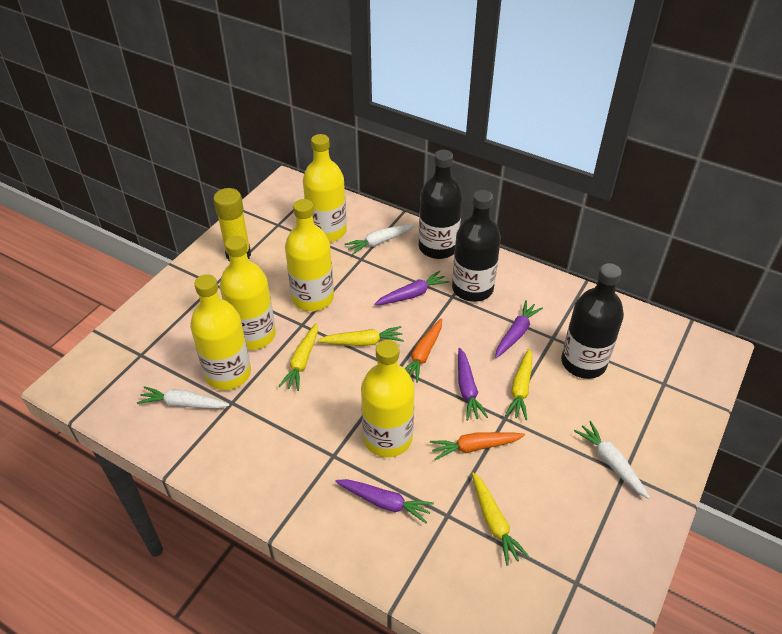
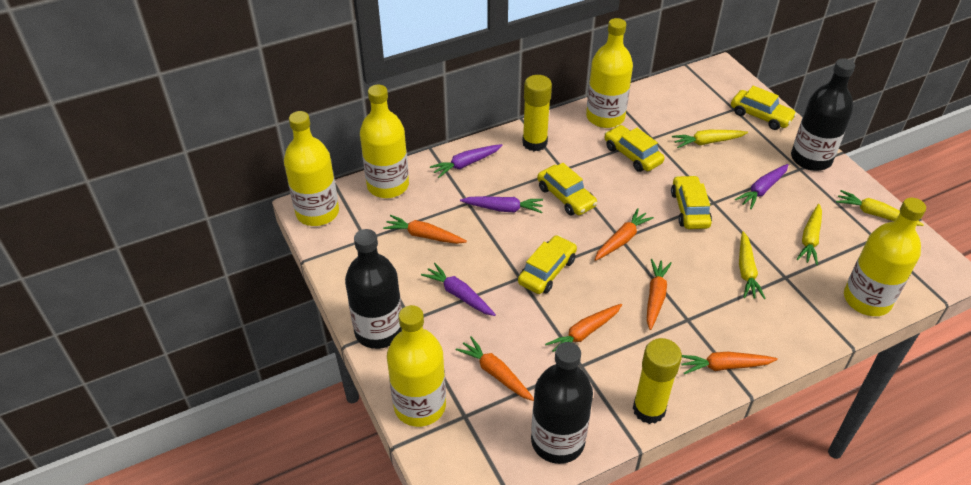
orange carrot: 2 -> 6
white carrot: 3 -> 0
yellow car: 0 -> 5
yellow glue stick: 1 -> 2

